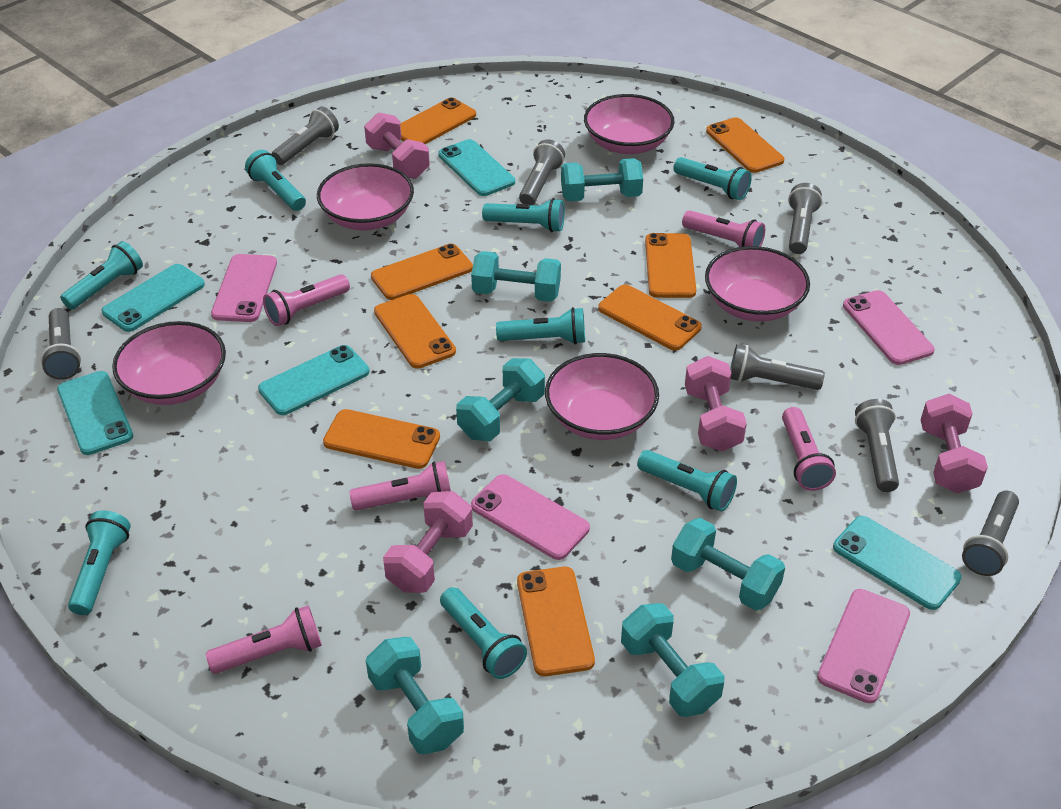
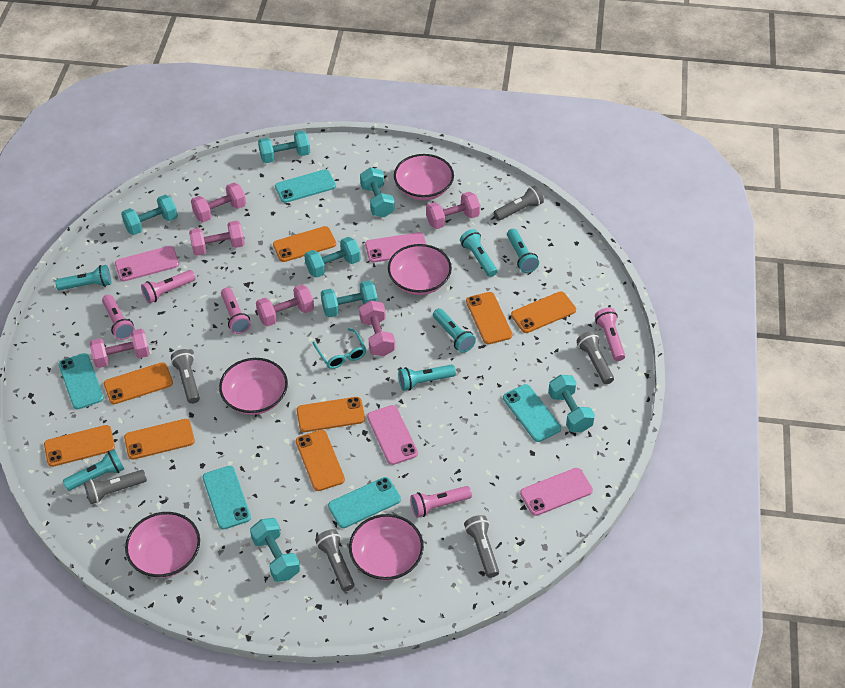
grey flashlight: 7 -> 6
pink dumbbell: 4 -> 6
turquoise dumbbell: 6 -> 7
turquoise flashlight: 8 -> 6
turquoise glasses: 0 -> 1

